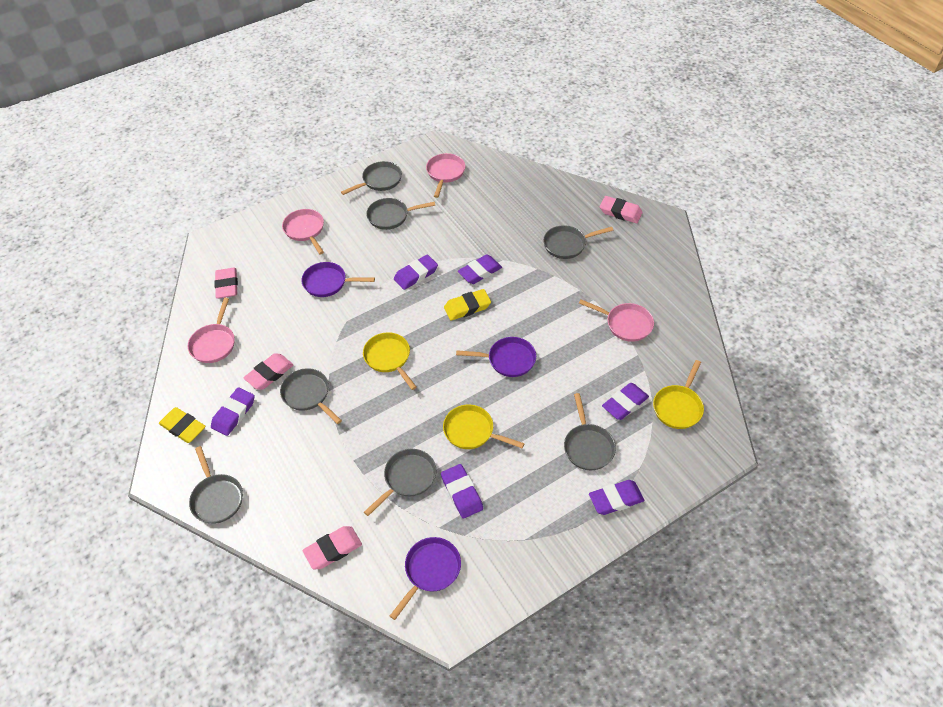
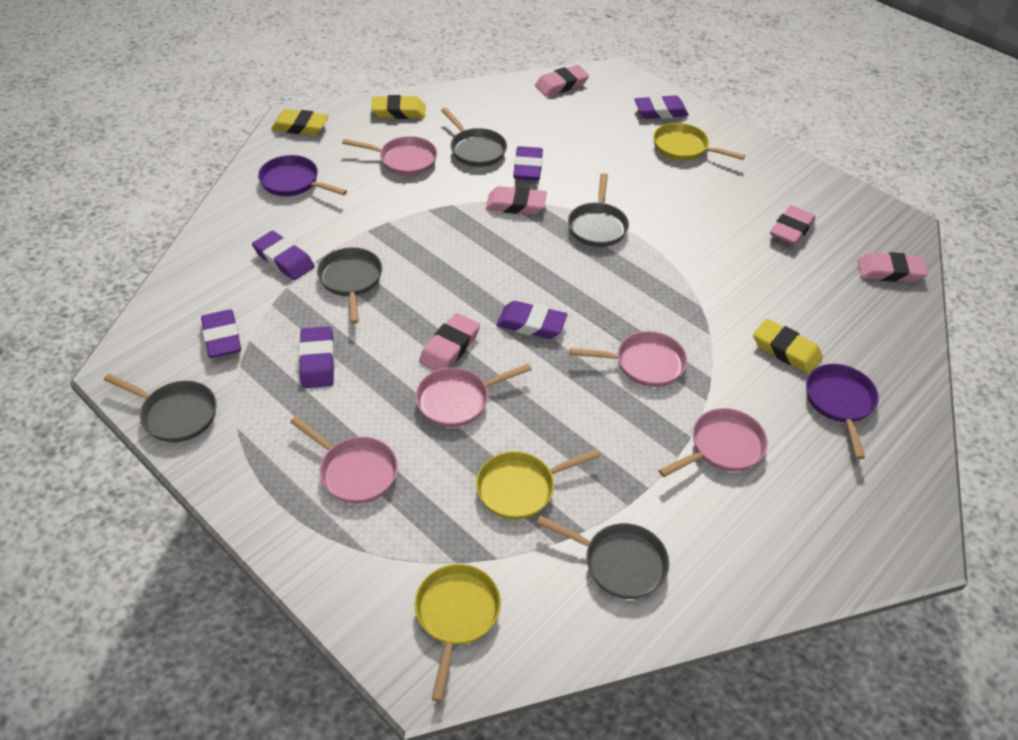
grey pan: 7 -> 5
pink eraser: 4 -> 5
pink pan: 4 -> 5
purple pan: 3 -> 2
yellow eraser: 2 -> 3

